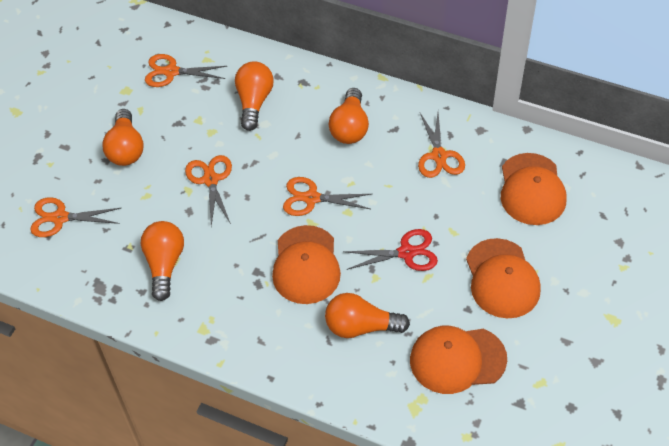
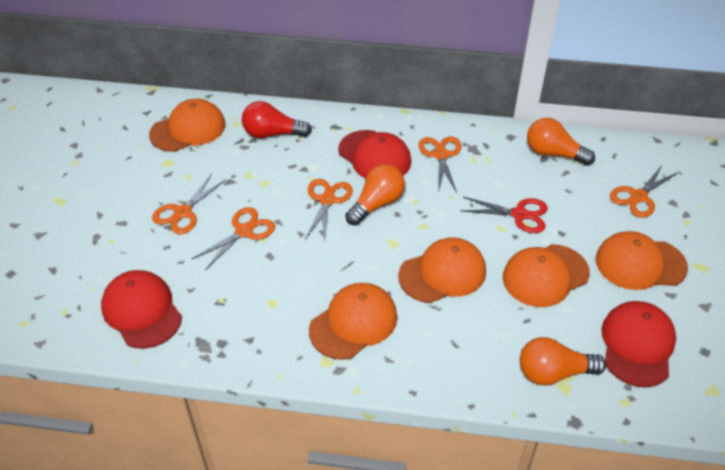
orange cap: 4 -> 5
orange light bulb: 5 -> 3
red cap: 0 -> 3
red light bulb: 0 -> 1

